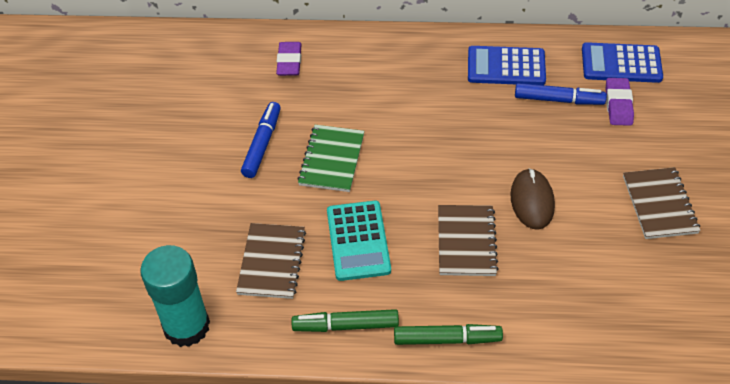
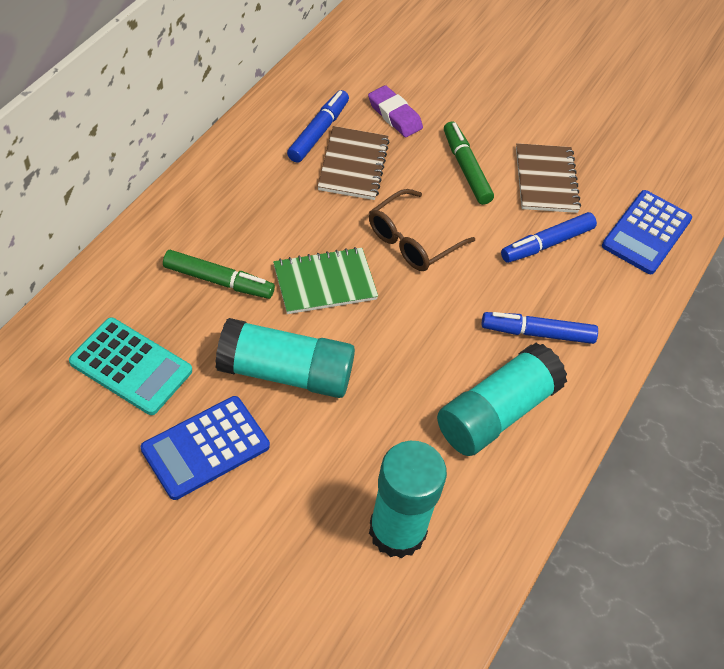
blue marker: 2 -> 3
brown glasses: 0 -> 1
brown mouse: 1 -> 0
brown notebook: 3 -> 2
purple eraser: 2 -> 1
turquoise glue stick: 1 -> 3

